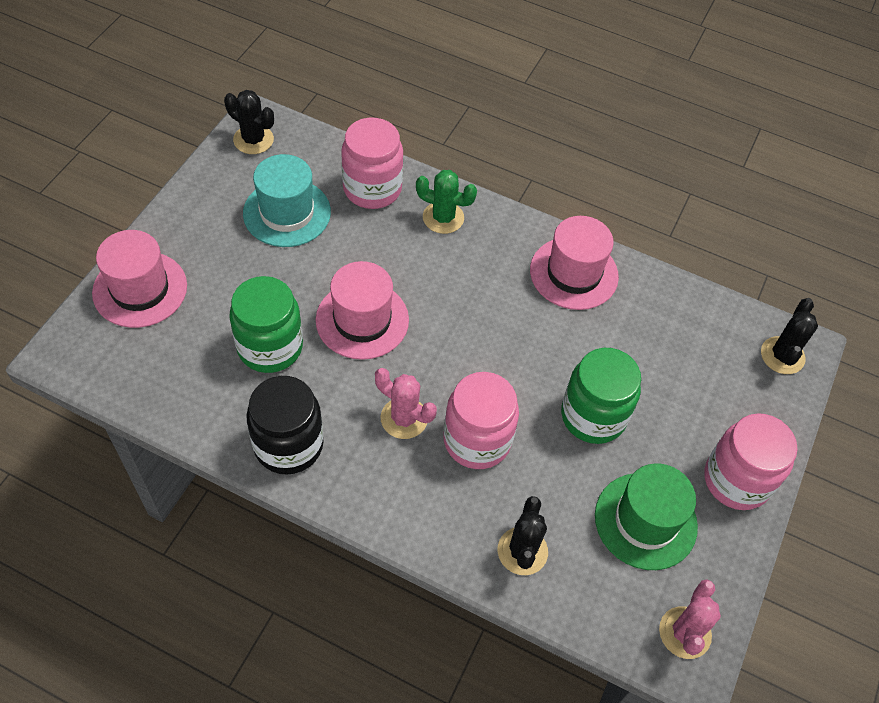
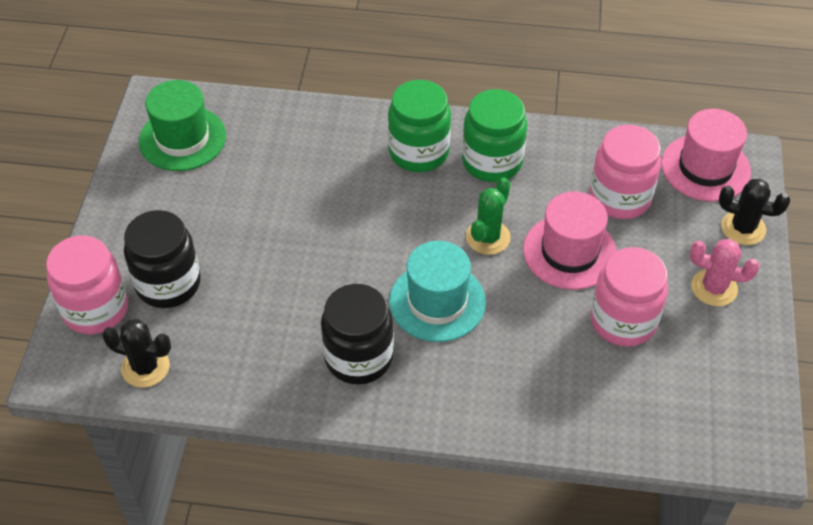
black cactus: 3 -> 2
black jar: 1 -> 2
pink cactus: 2 -> 1
pink hat: 3 -> 2

